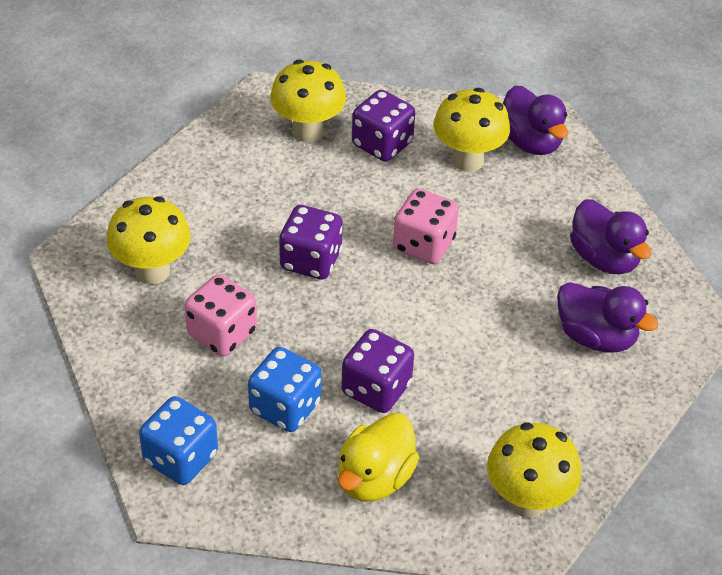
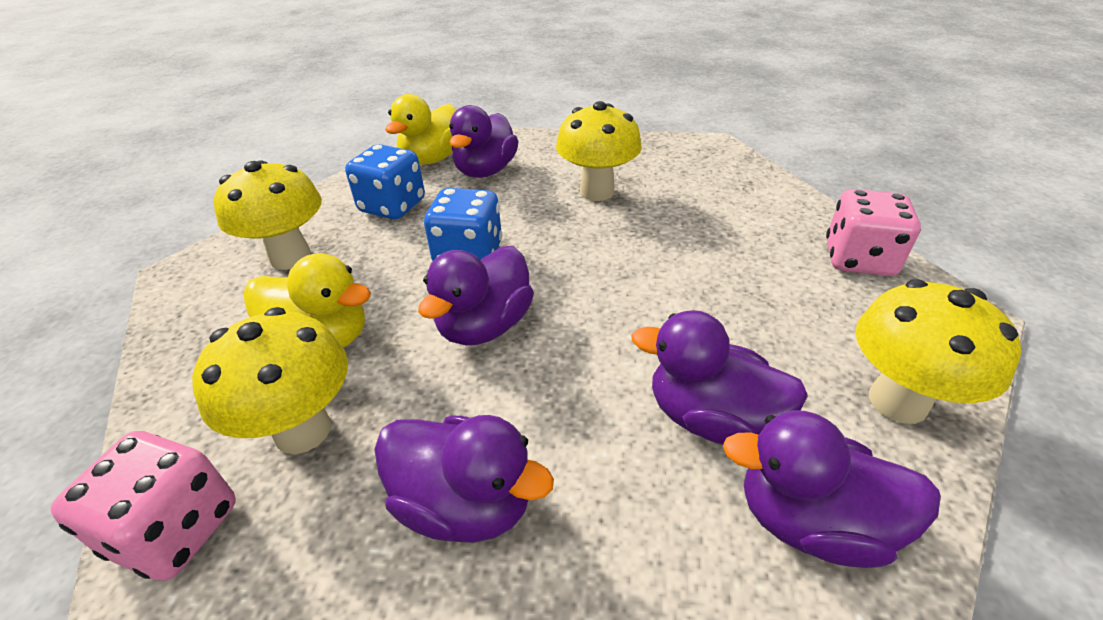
purple dice: 3 -> 0
purple duck: 3 -> 5
yellow duck: 1 -> 2

